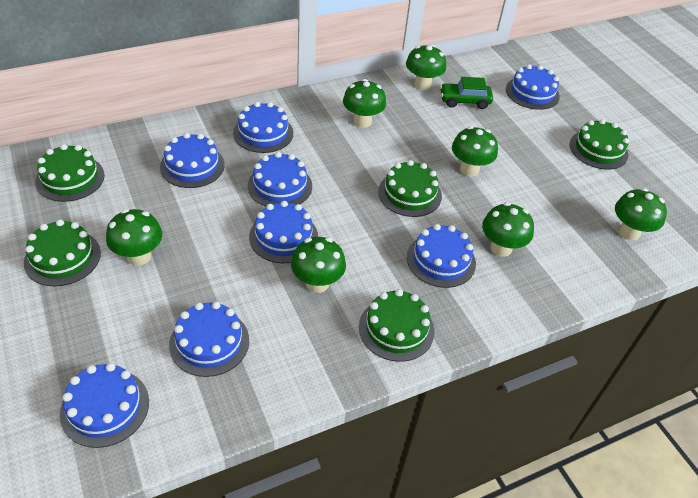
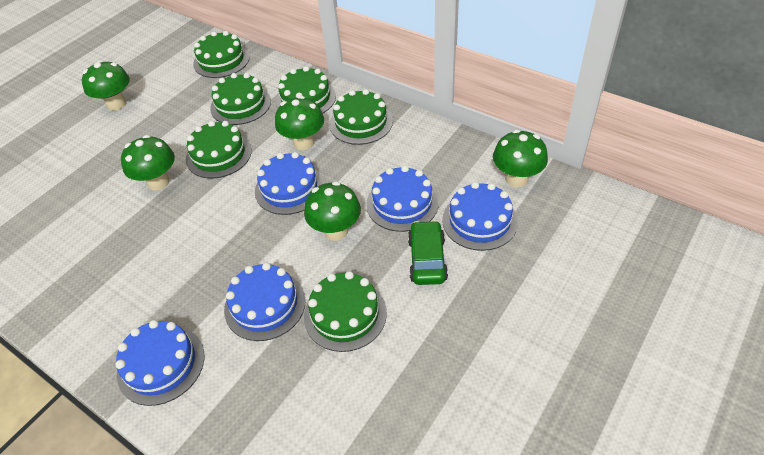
blue cake: 8 -> 5
green cake: 5 -> 6
green mushroom: 7 -> 5

